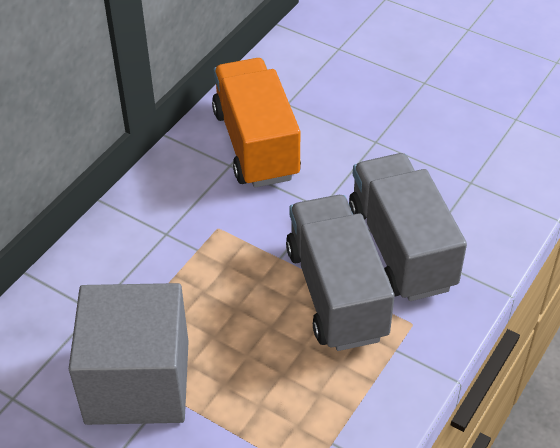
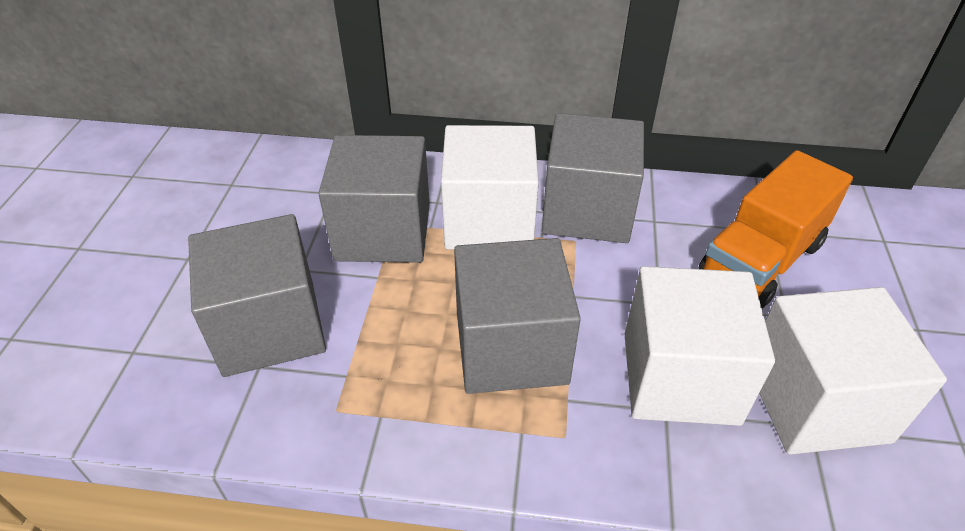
grey cube: 1 -> 4
grey truck: 2 -> 0
white cube: 0 -> 3

